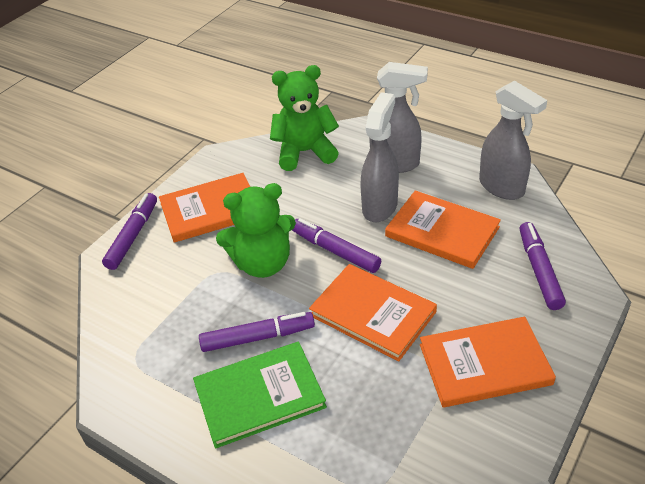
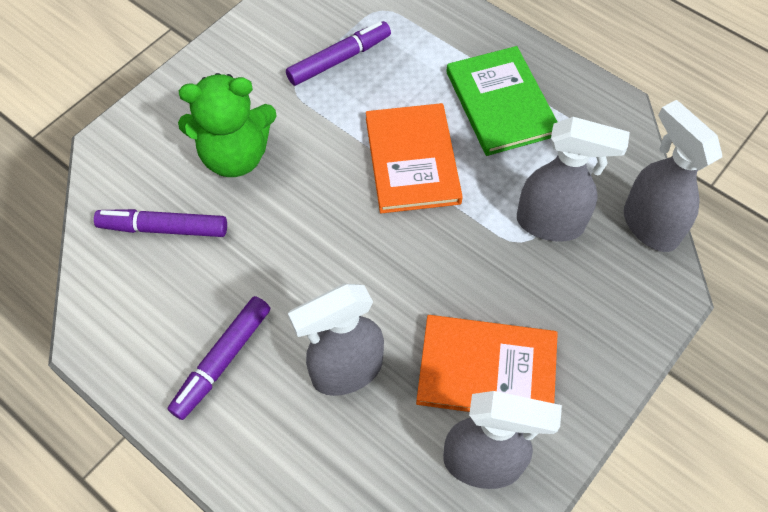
green teddy bear: 2 -> 1
grey spray bottle: 3 -> 4
orange book: 4 -> 2
purple marker: 4 -> 3

